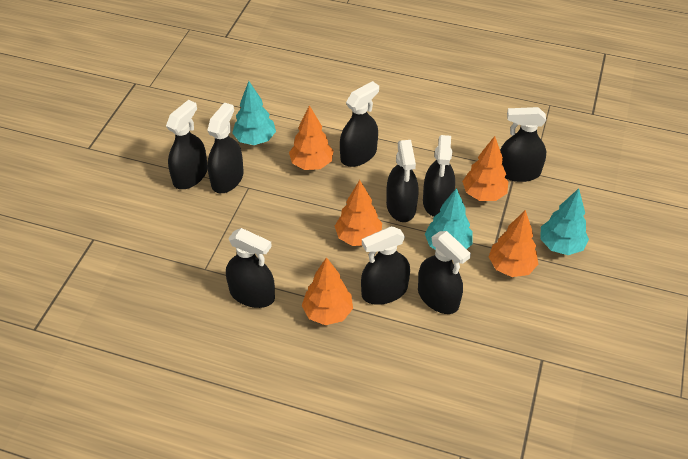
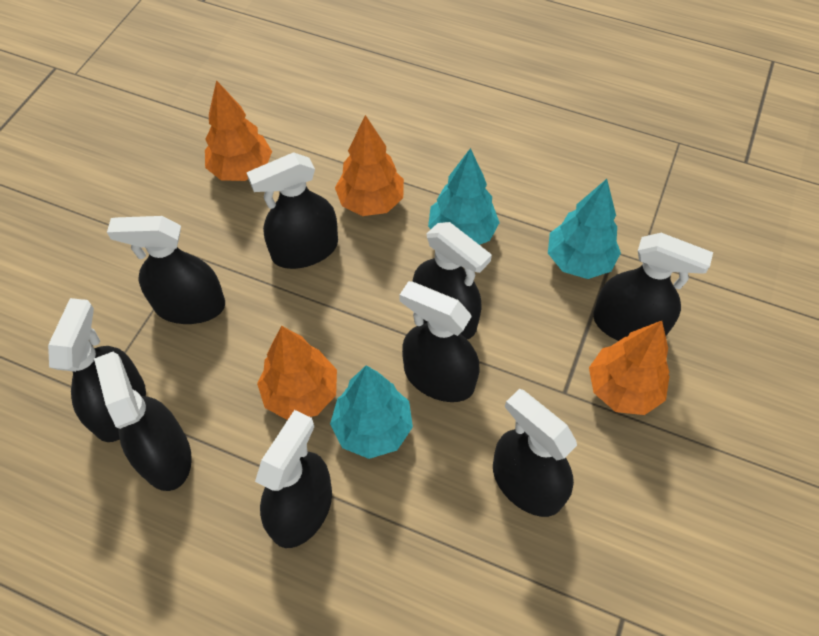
orange tree: 5 -> 4

